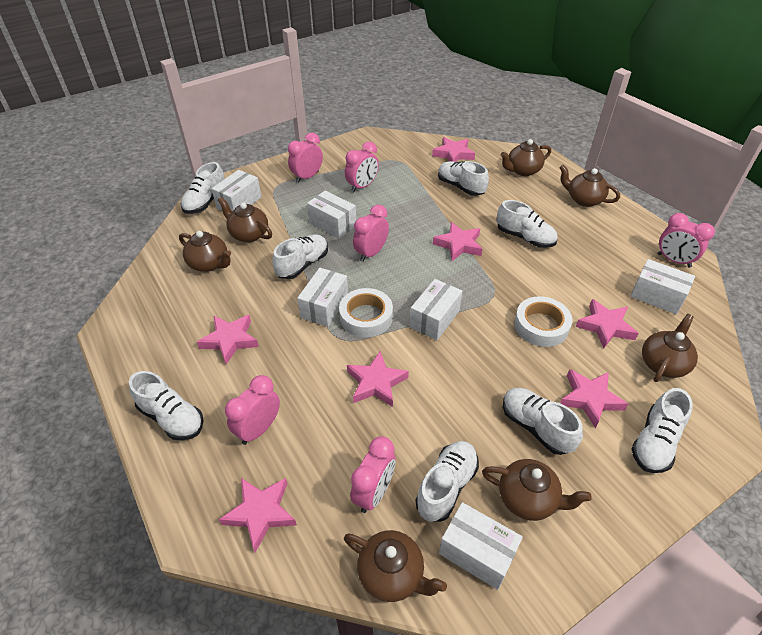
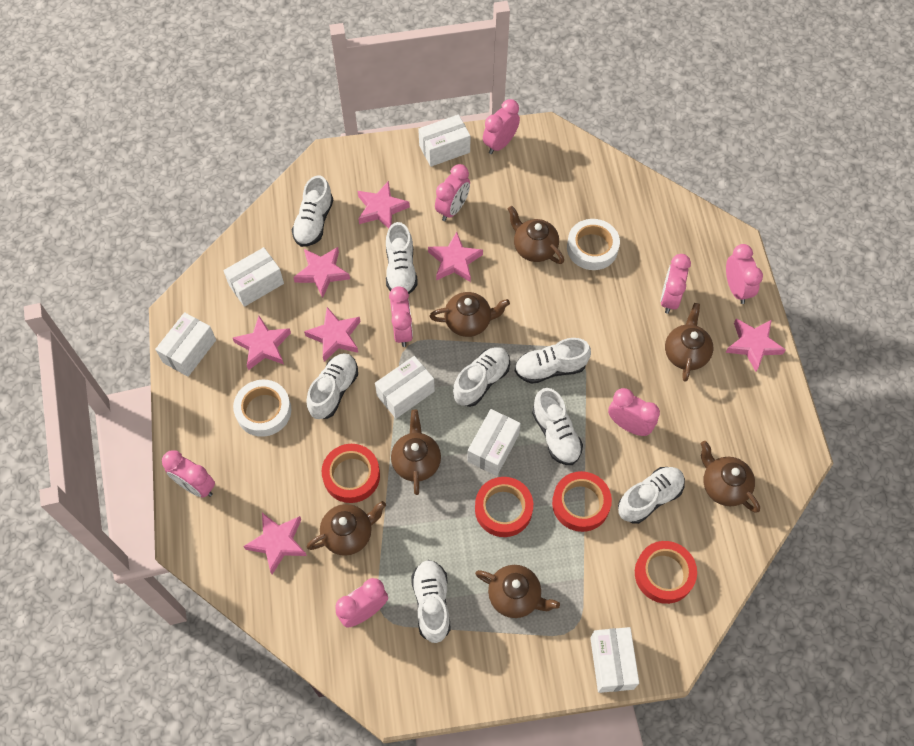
pink clock: 6 -> 8
red tape: 0 -> 4

